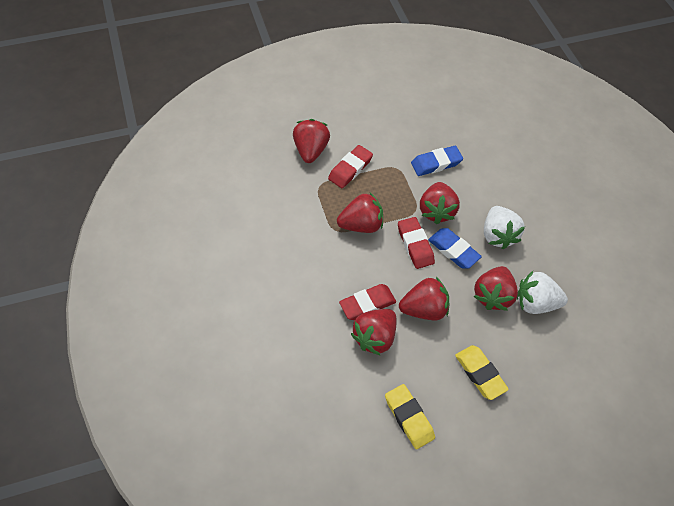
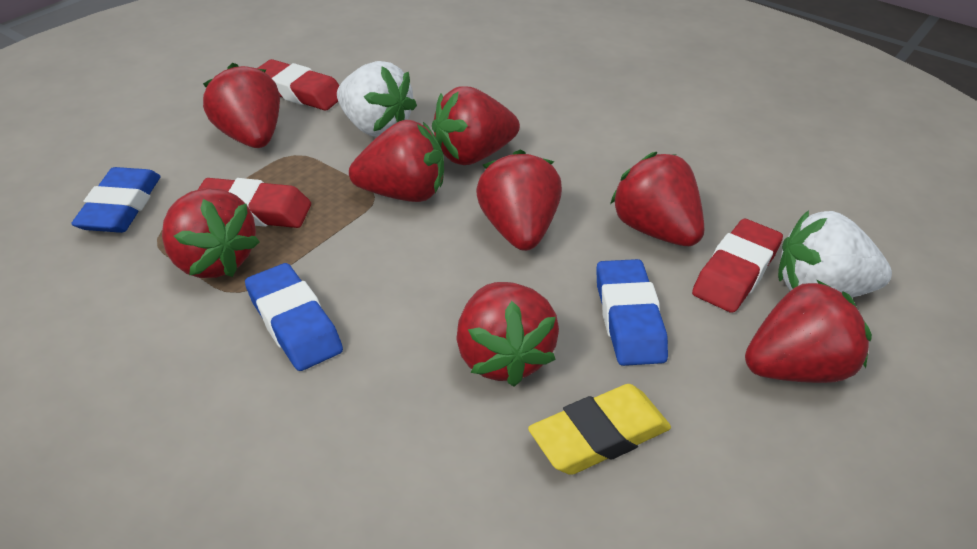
blue eraser: 2 -> 3
red strawberry: 6 -> 8
yellow eraser: 2 -> 1

